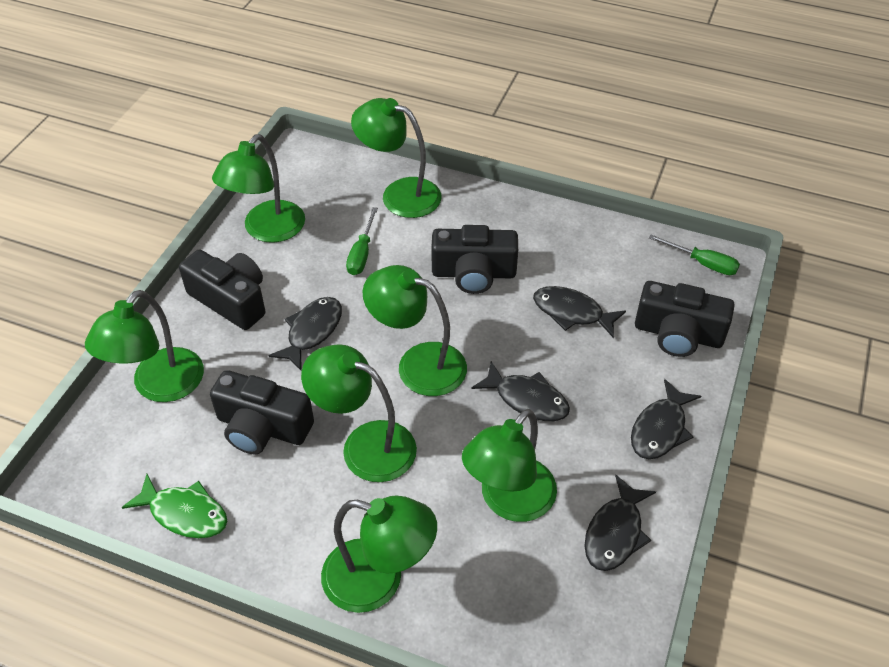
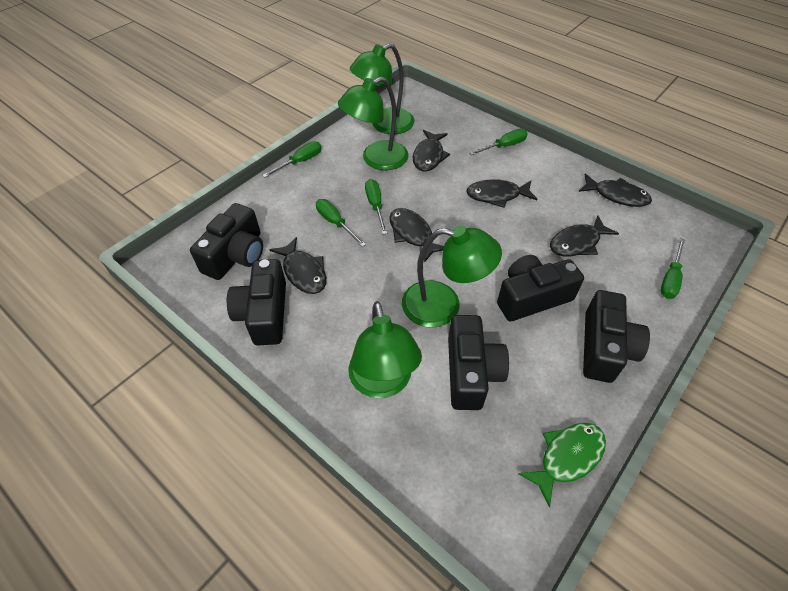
black camera: 4 -> 5
black fish: 5 -> 6
green lamp: 7 -> 4
green screwdriver: 2 -> 5

